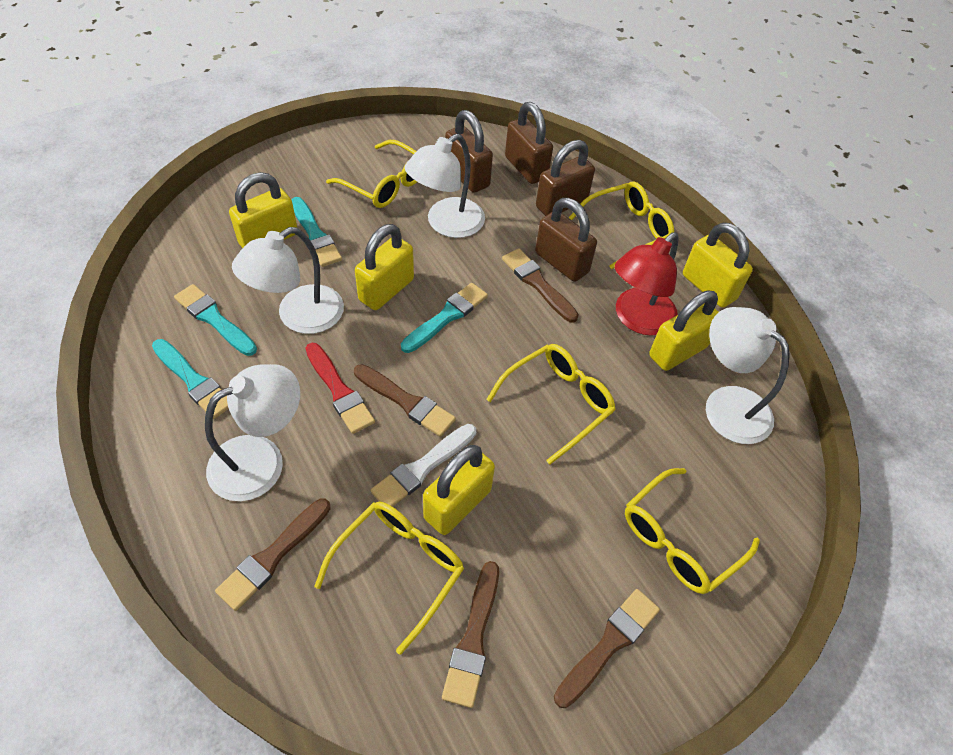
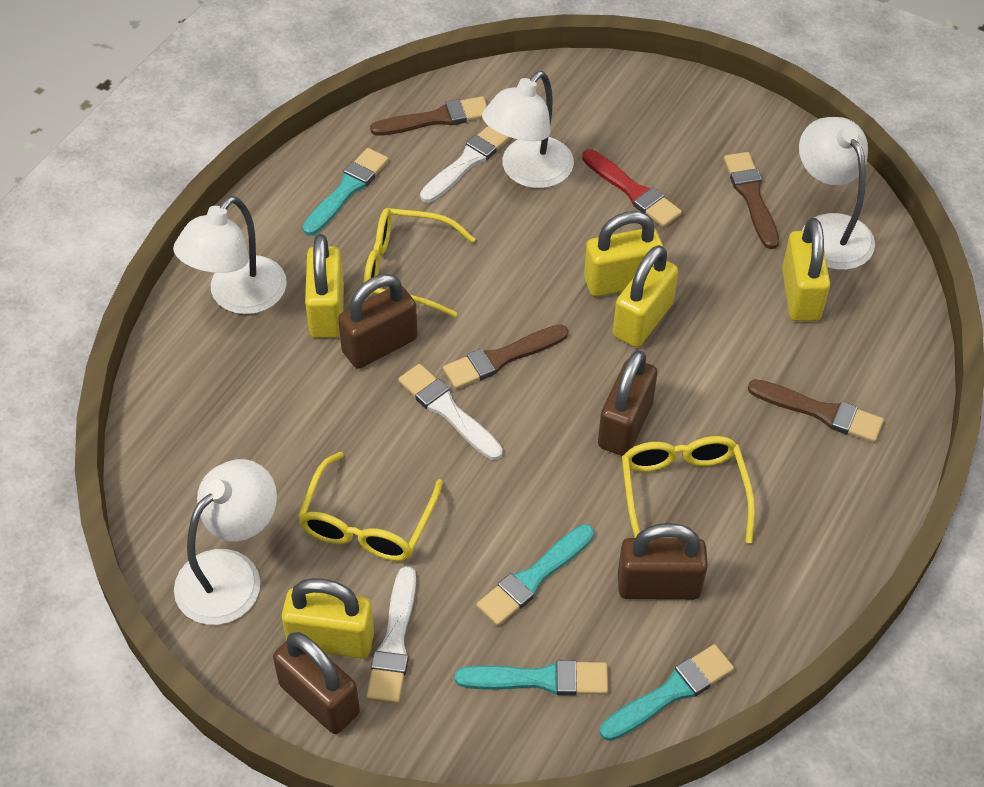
brown brush: 5 -> 4
red lamp: 1 -> 0
white brush: 1 -> 3
yellow glasses: 5 -> 3

